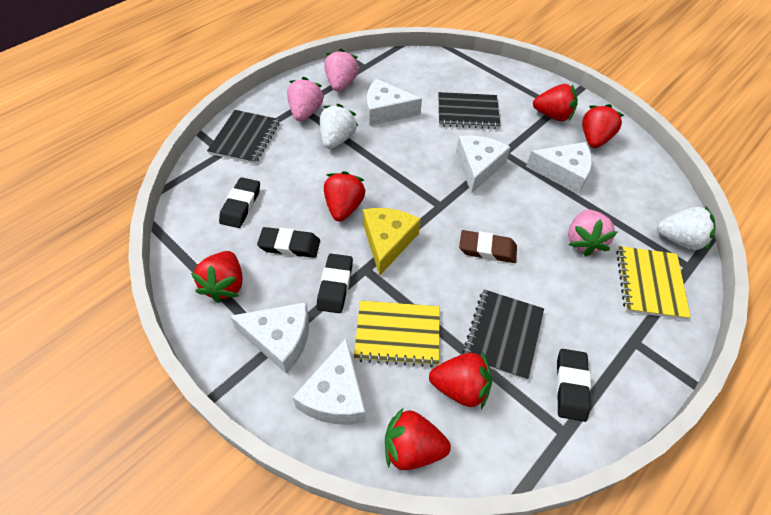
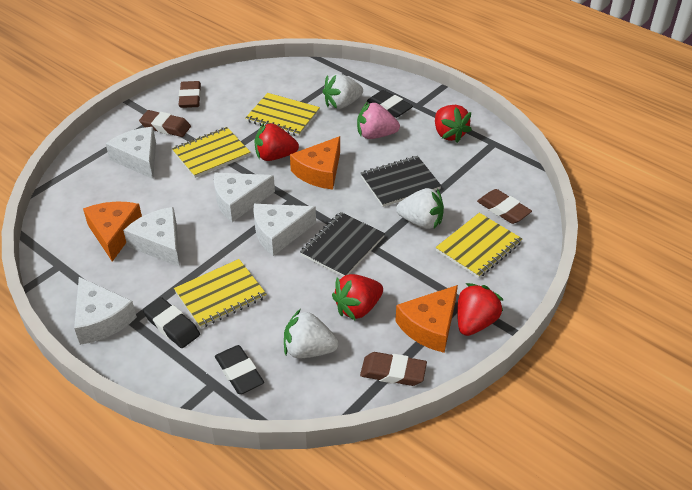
black eraser: 4 -> 3
black notebook: 3 -> 2
brown eraser: 1 -> 4
orange cheese: 0 -> 3
pink strawberry: 3 -> 1
red strawberry: 6 -> 4
white strawberry: 2 -> 3
yellow cheese: 1 -> 0
yellow notebook: 2 -> 4

